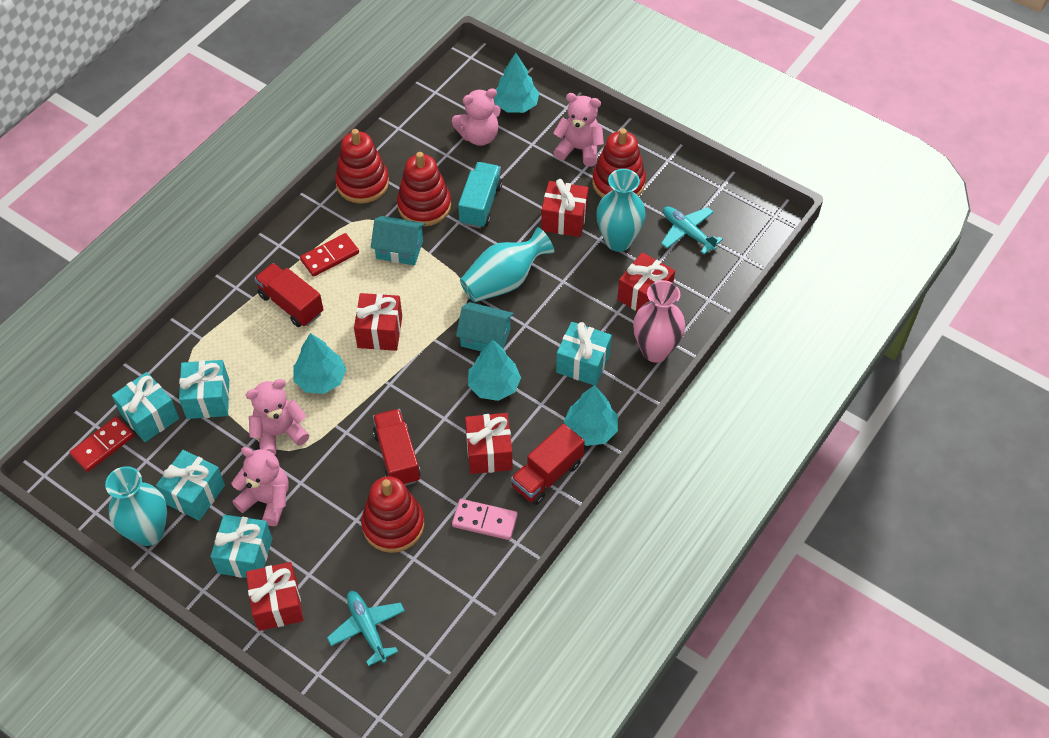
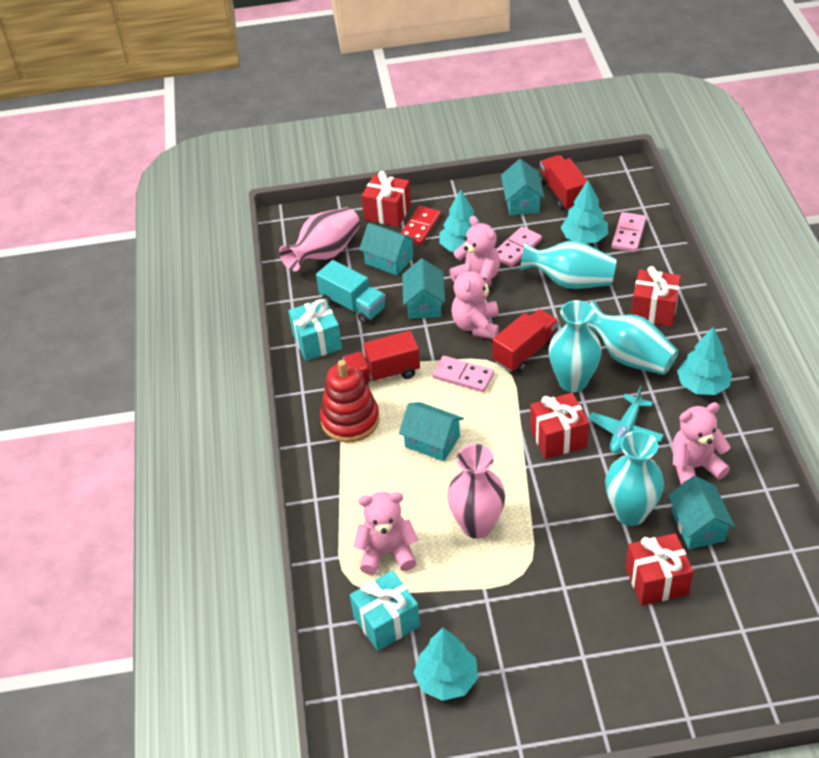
pink domino: 1 -> 3
pink vase: 1 -> 2
red domino: 2 -> 1
red gift: 5 -> 4
red stacking toy: 4 -> 1
turquoise gift: 5 -> 2
turquoise house: 2 -> 5
turquoise plane: 2 -> 1
turquoise vase: 3 -> 4

